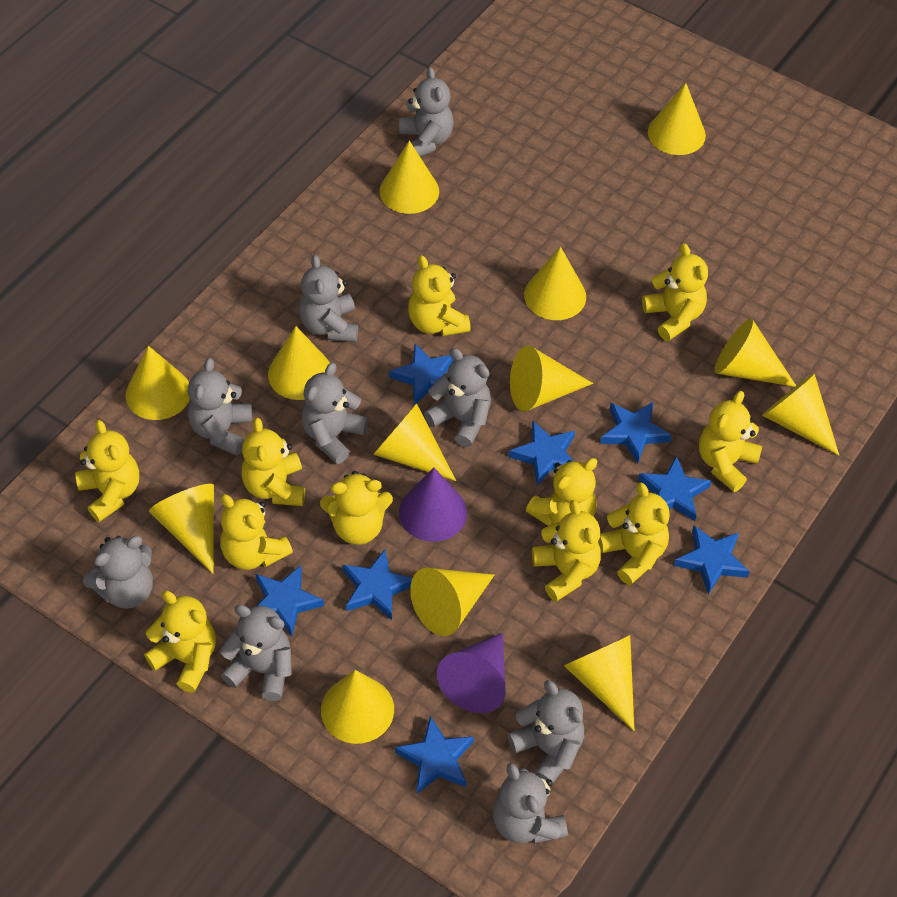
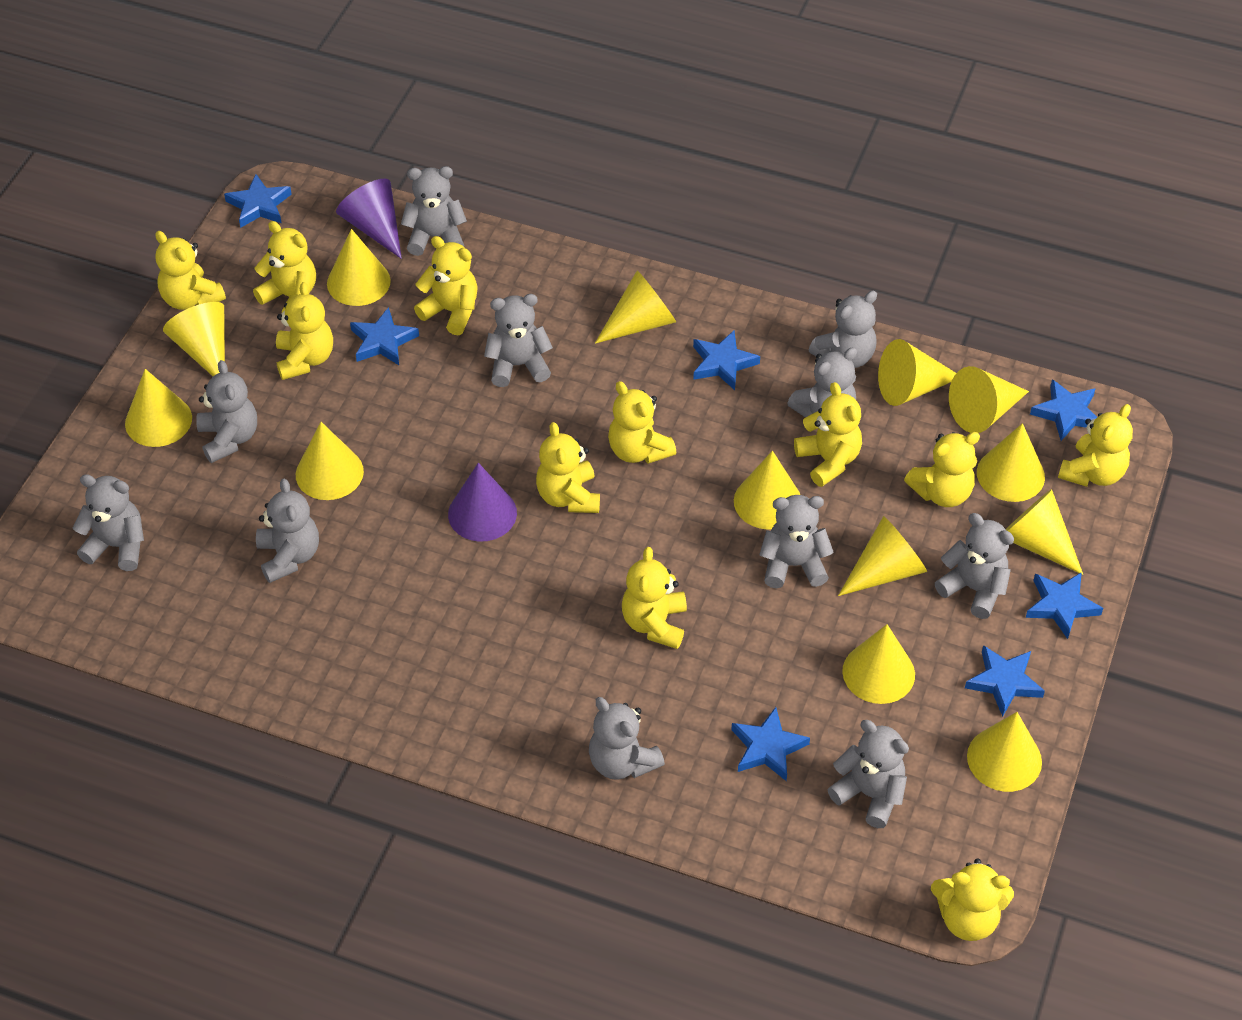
blue star: 8 -> 7
grey teddy bear: 9 -> 11

